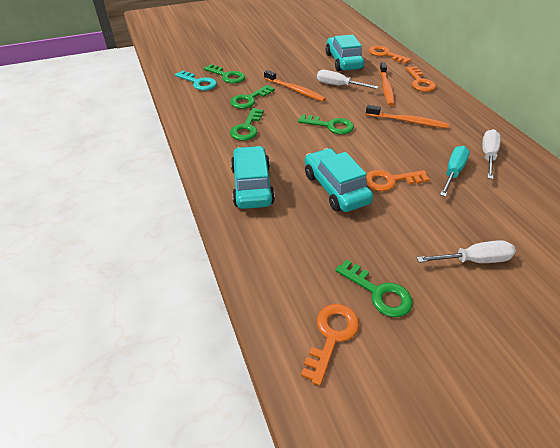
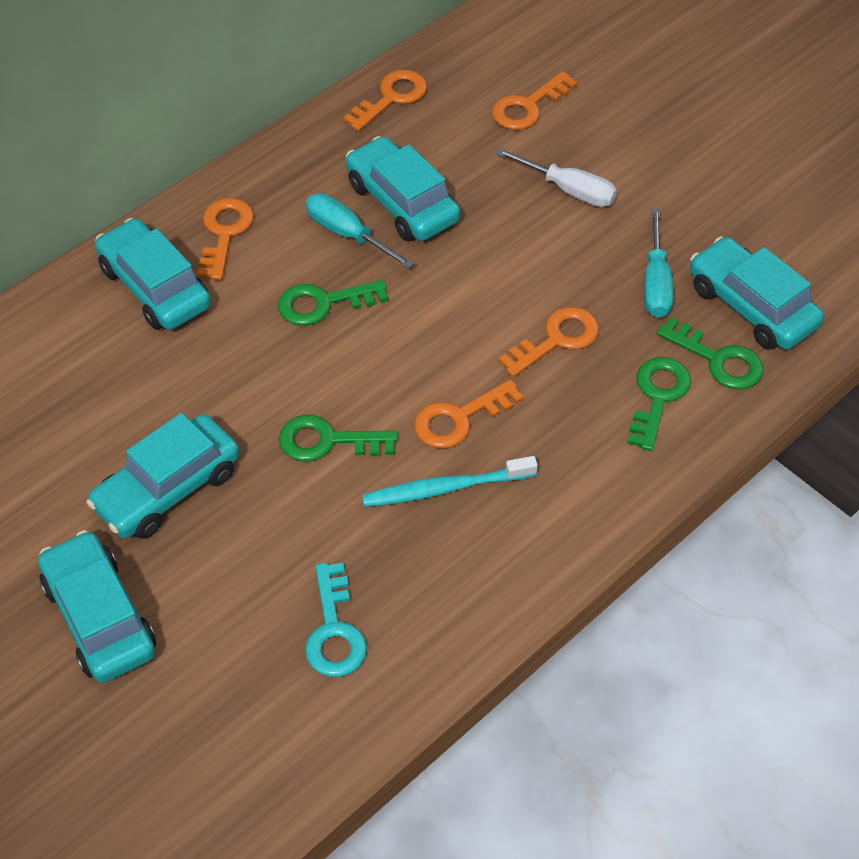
green key: 5 -> 4
orange key: 4 -> 5
orange toothbrush: 3 -> 0
turquoise car: 3 -> 5
turquoise screwdriver: 1 -> 2
turquoise toothbrush: 0 -> 1
white screwdriver: 3 -> 1

